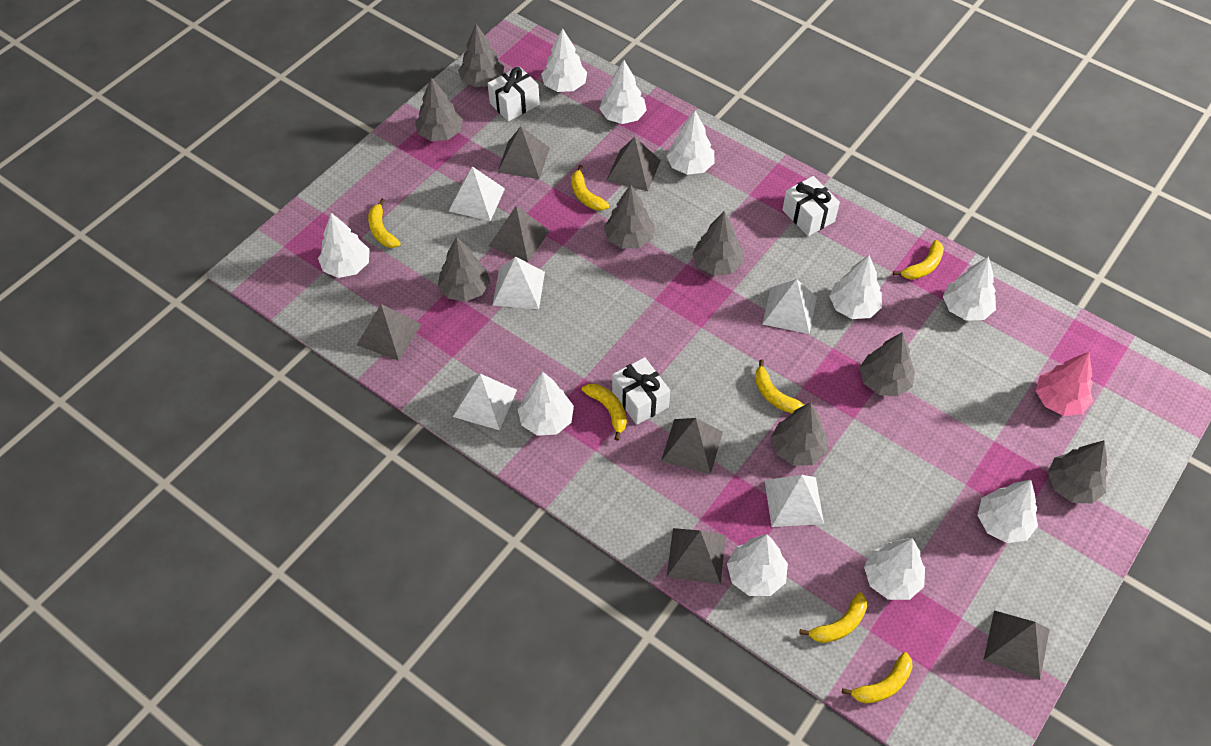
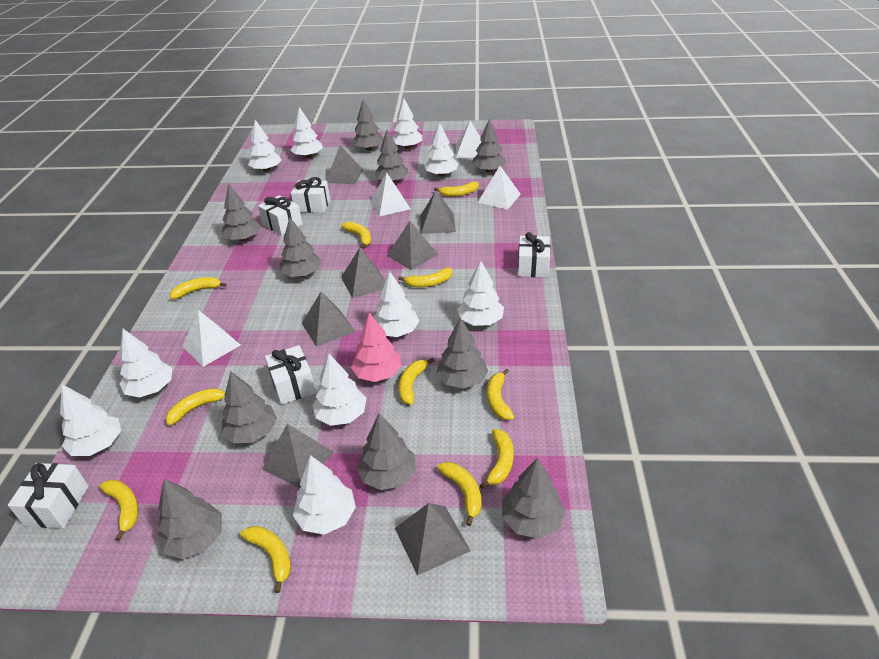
grey tree: 8 -> 10
white gift: 3 -> 5
white pyramid: 5 -> 4
yellow banana: 7 -> 11

